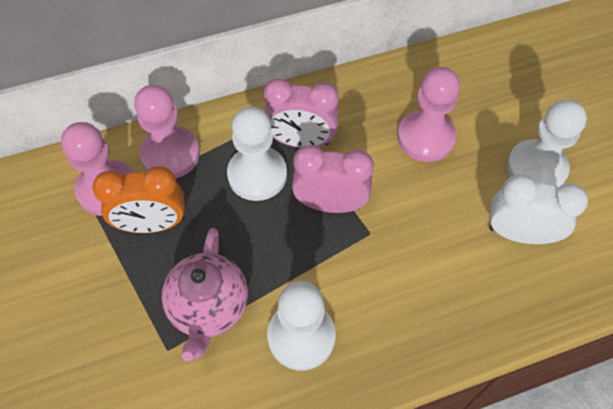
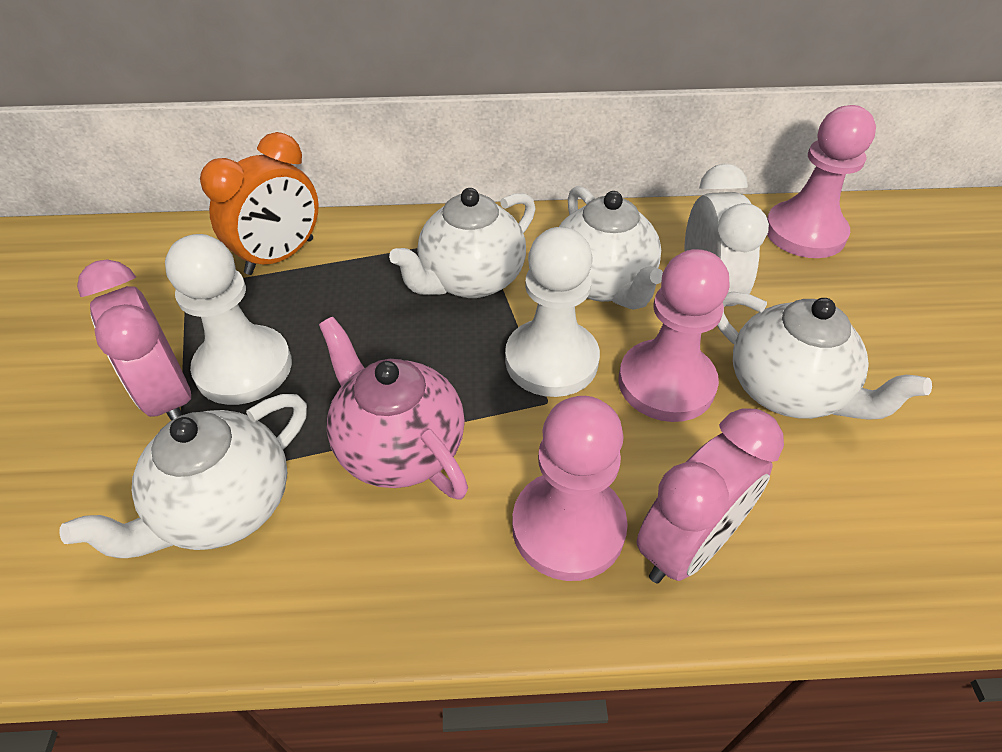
white pawn: 3 -> 2
white teapot: 0 -> 4

